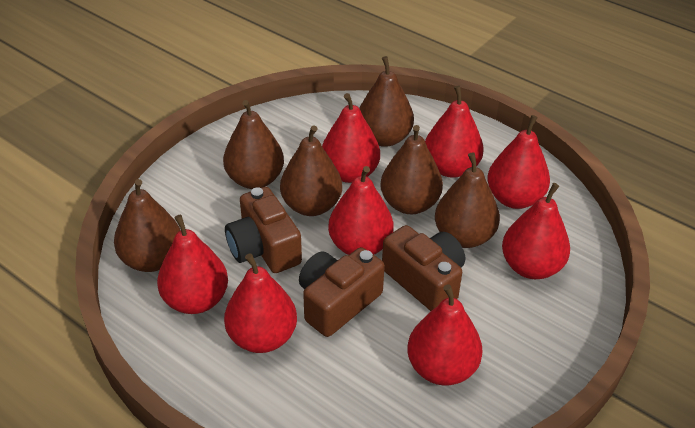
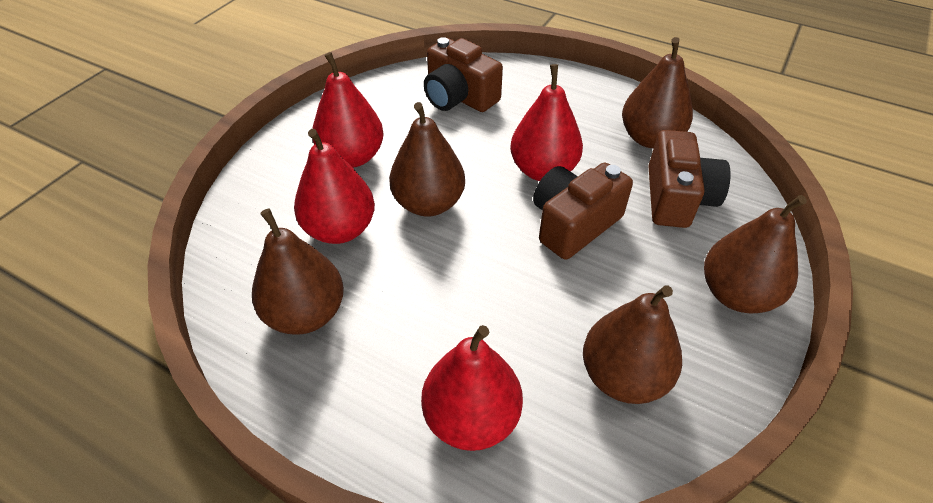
brown pear: 6 -> 5
red pear: 8 -> 4

